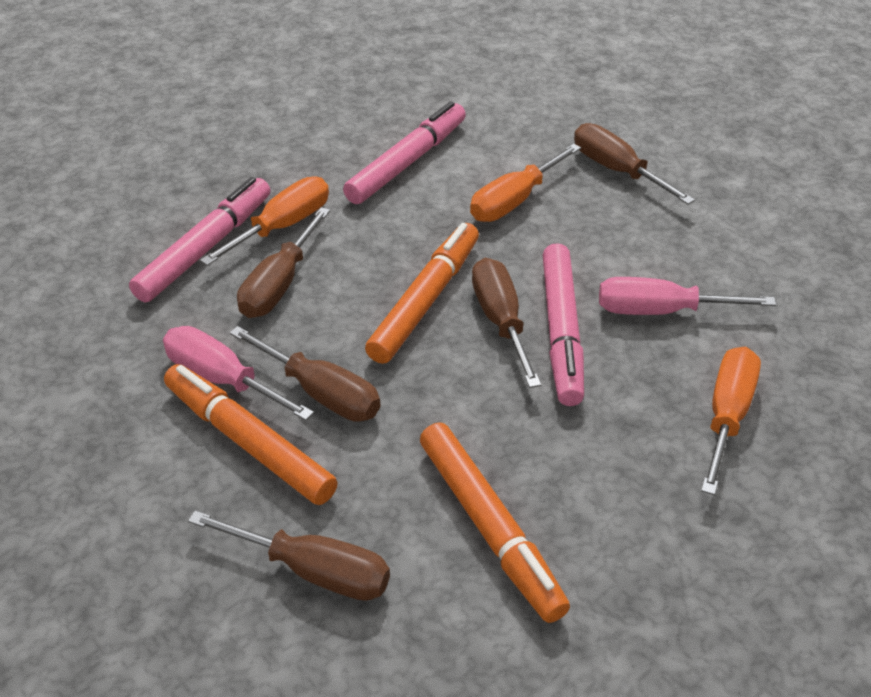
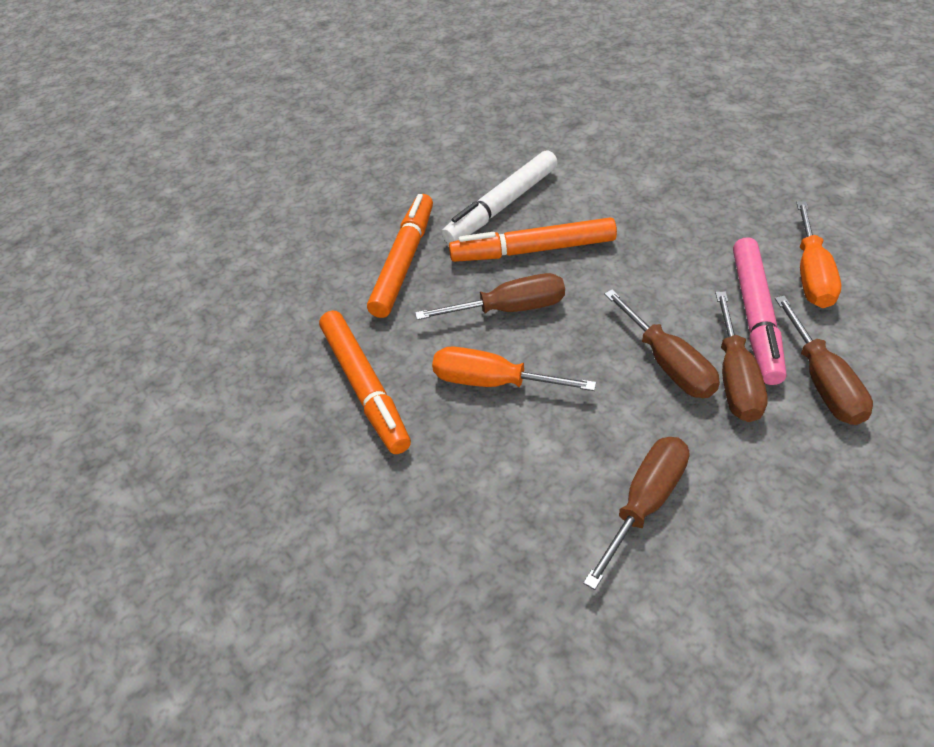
orange screwdriver: 3 -> 2
pink marker: 3 -> 1
pink screwdriver: 2 -> 0
white marker: 0 -> 1

